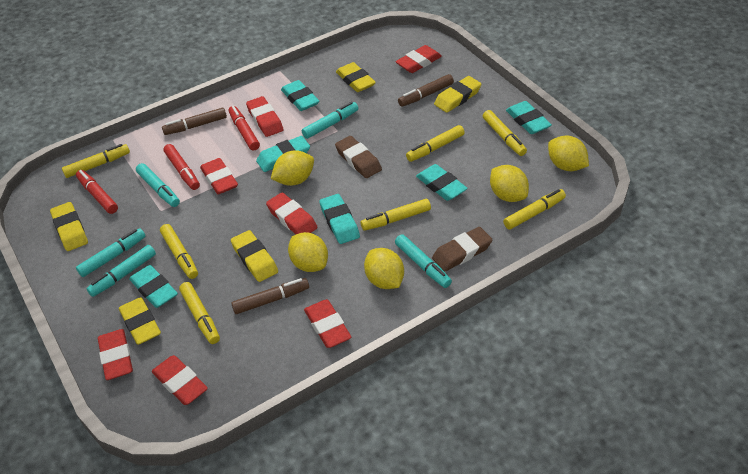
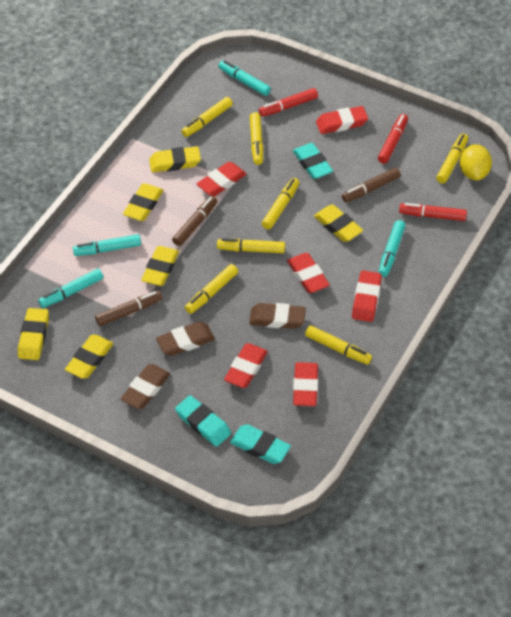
brown eraser: 2 -> 3
red eraser: 7 -> 6
turquoise eraser: 6 -> 3
turquoise marker: 5 -> 4
yellow eraser: 5 -> 6
yellow lemon: 5 -> 1

